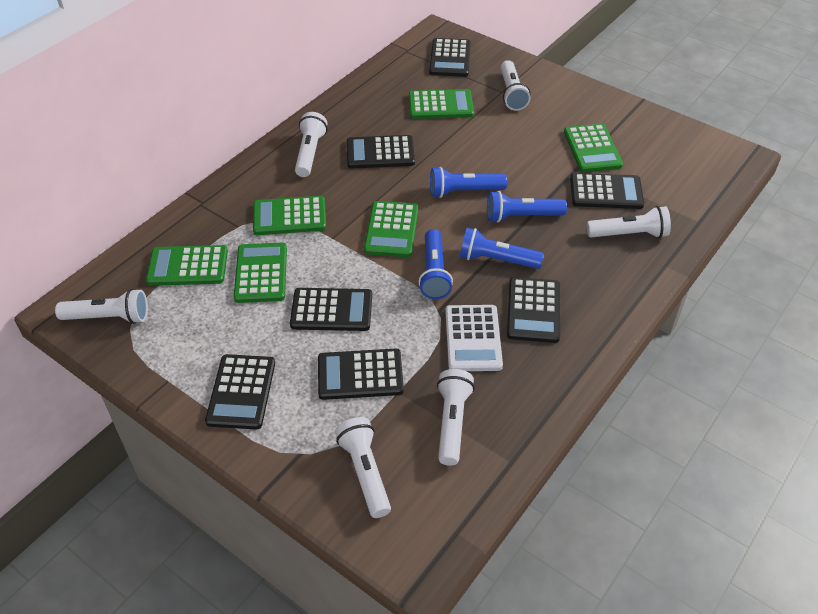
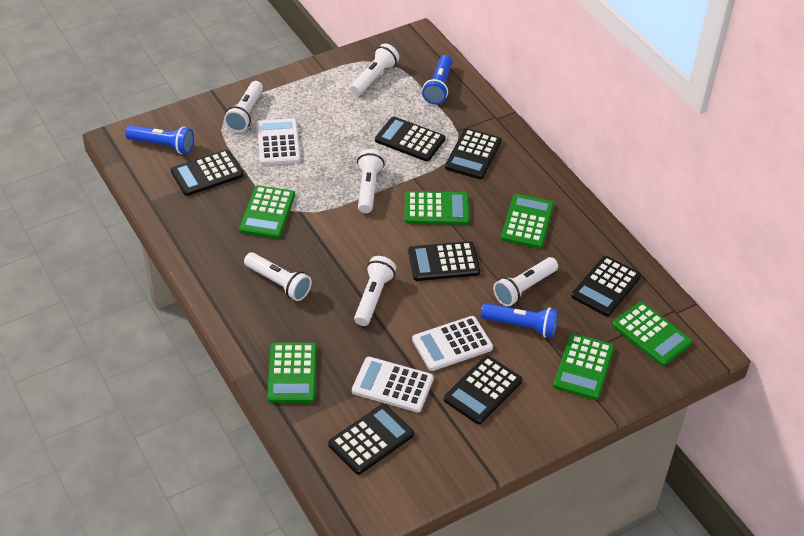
blue flashlight: 4 -> 3
white calculator: 1 -> 3

